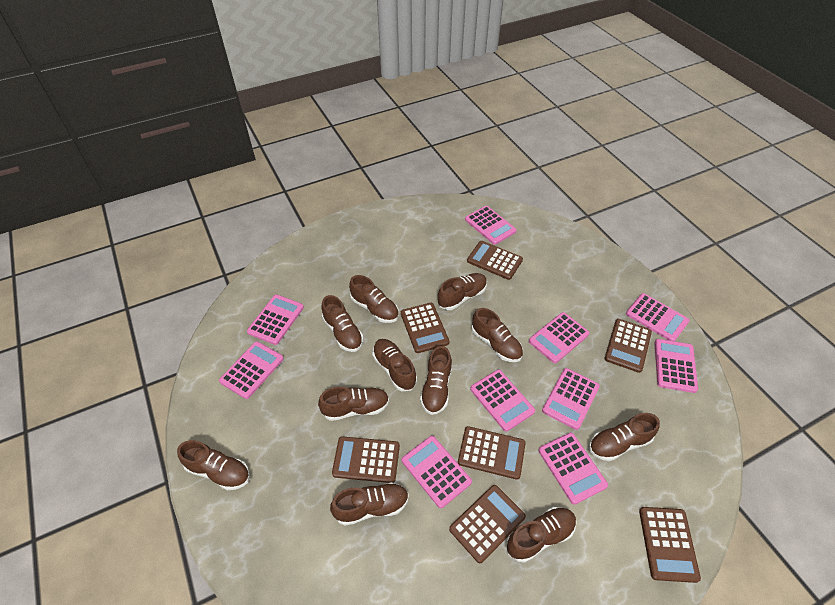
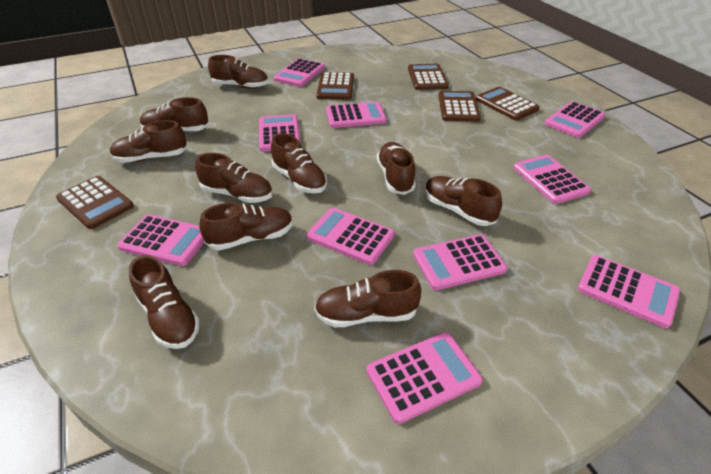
brown calculator: 7 -> 5
brown shoe: 11 -> 10

